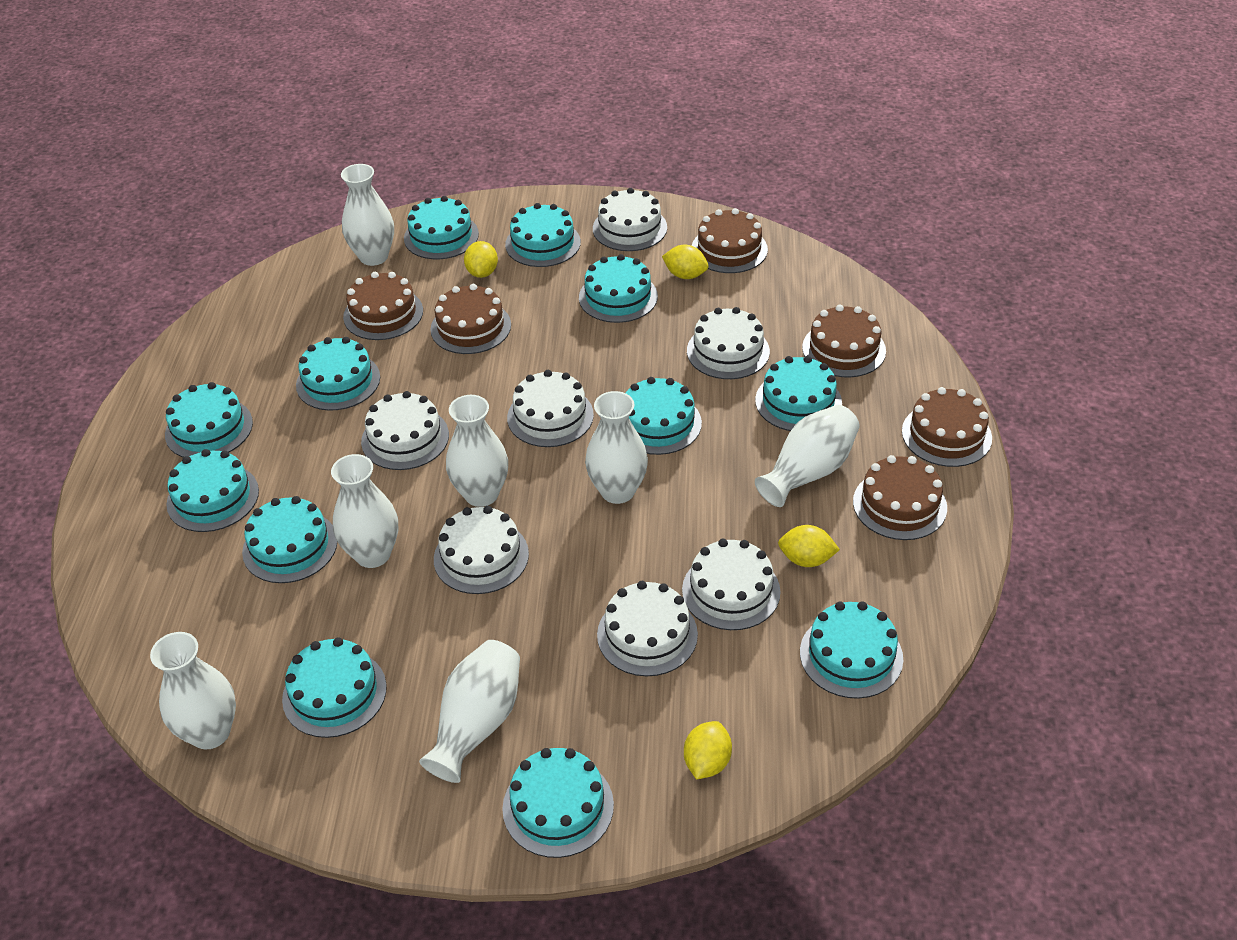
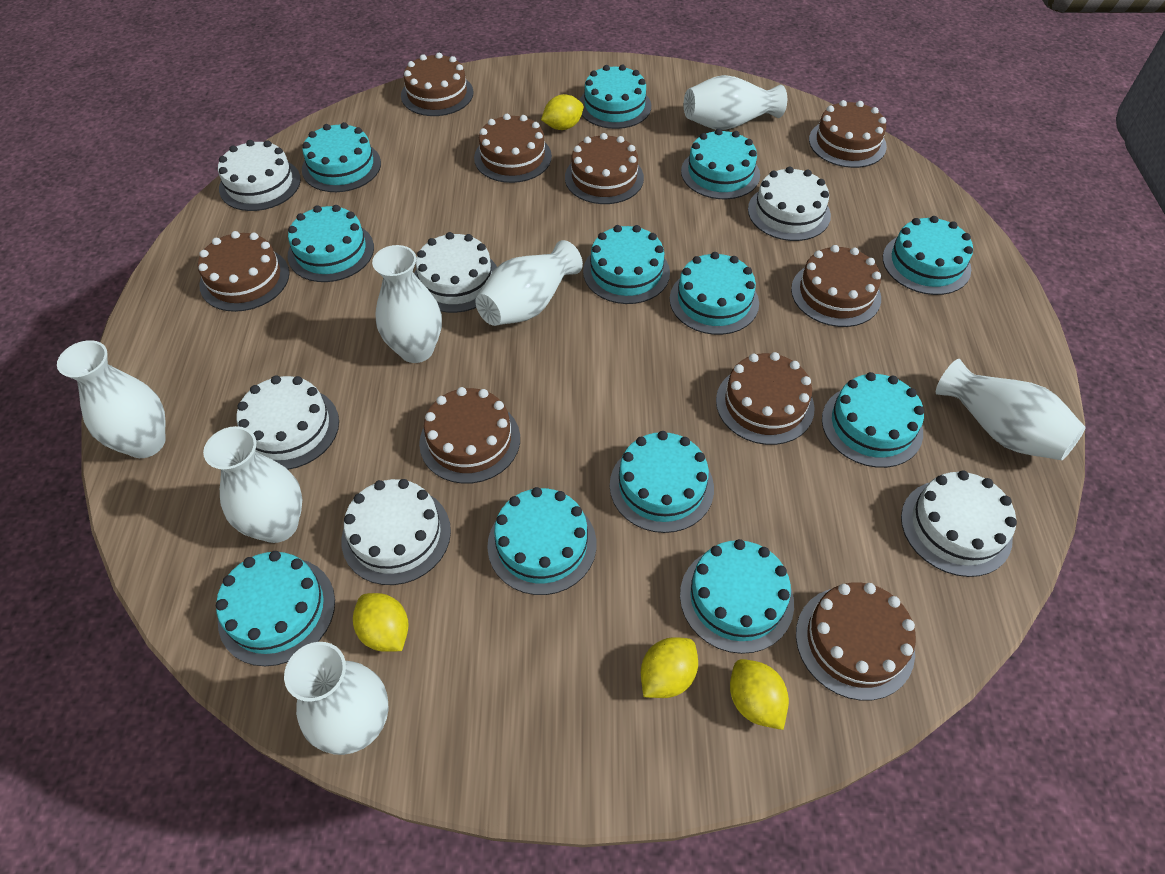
brown cake: 6 -> 9
white cake: 7 -> 6

